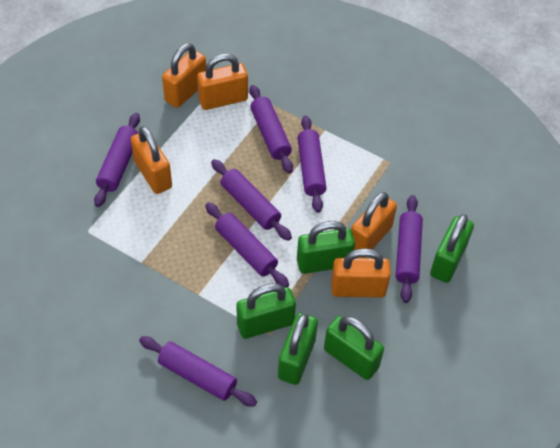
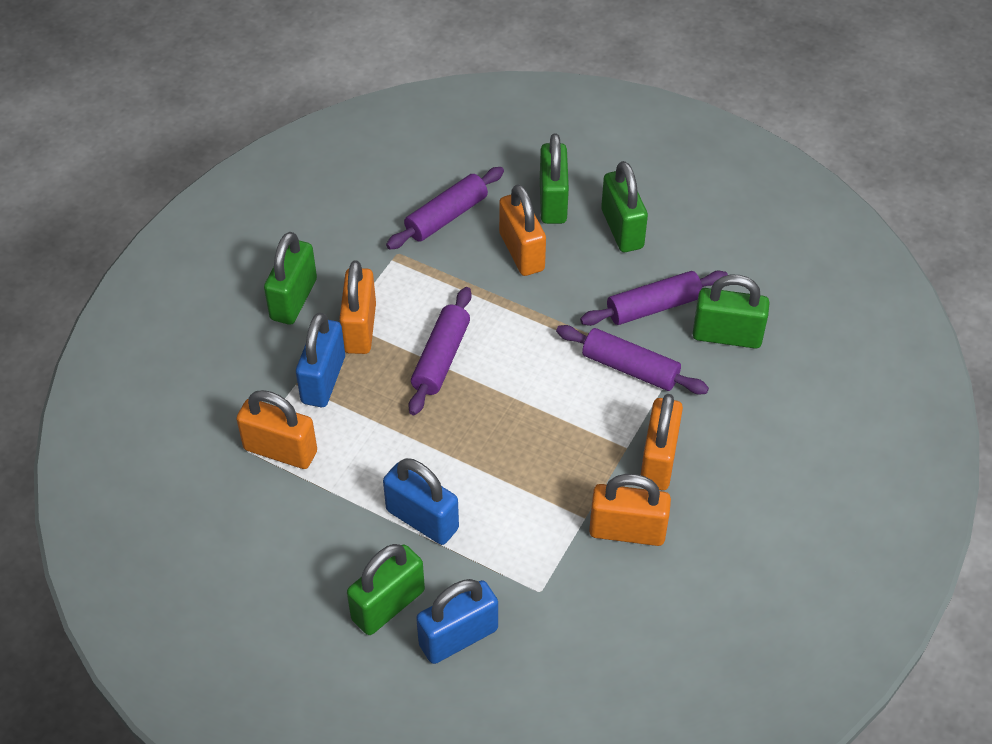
blue padlock: 0 -> 3
purple rolling pin: 7 -> 4

